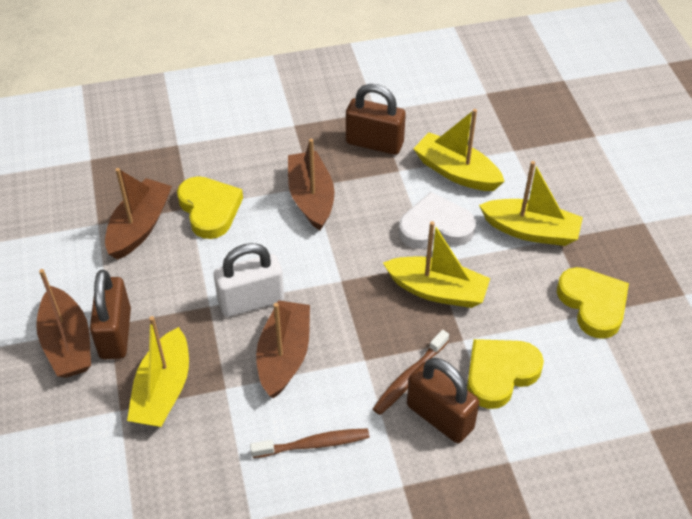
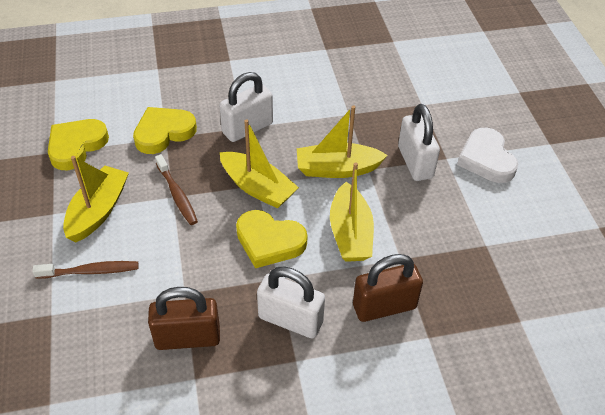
brown boat: 4 -> 0
brown padlock: 3 -> 2
white padlock: 1 -> 3

